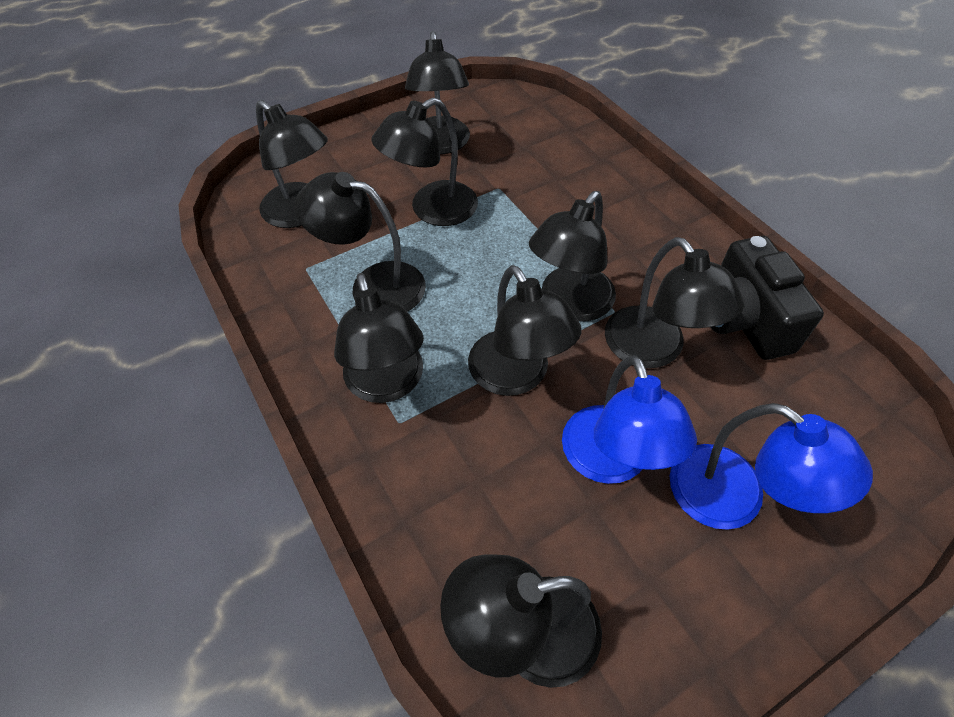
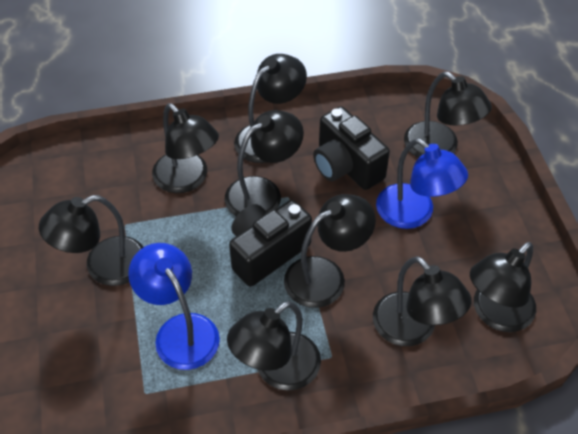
black camera: 1 -> 2

